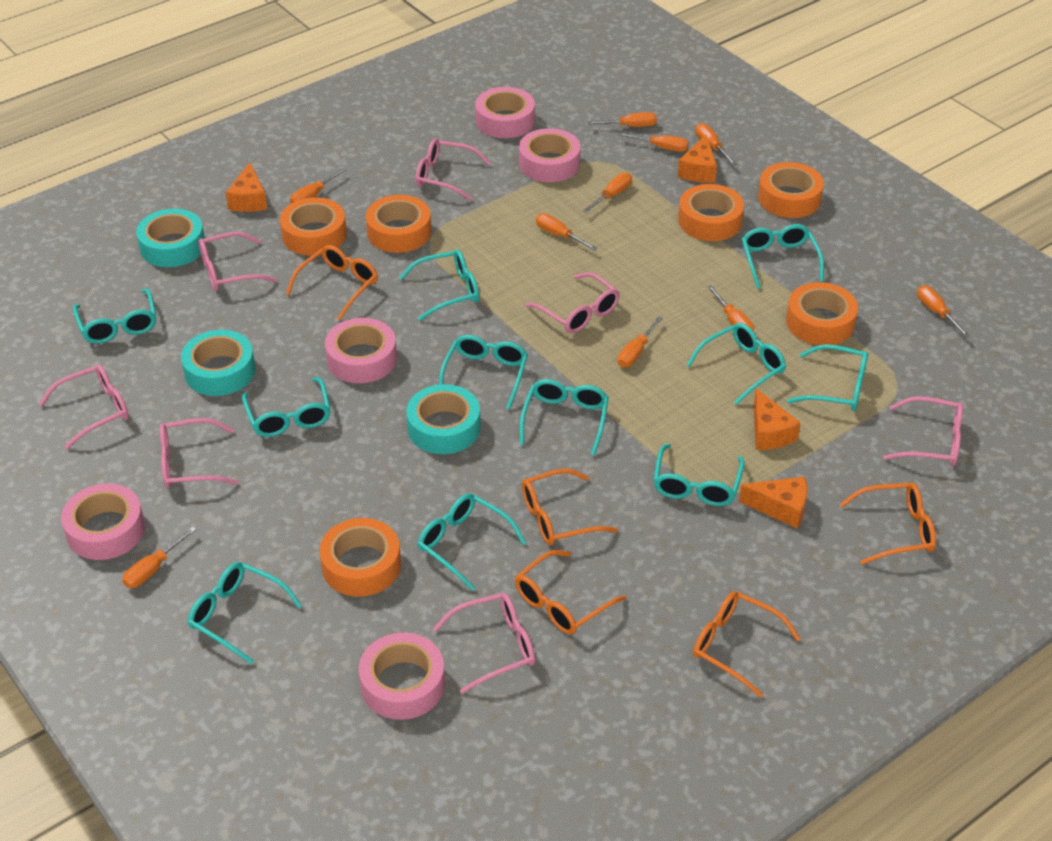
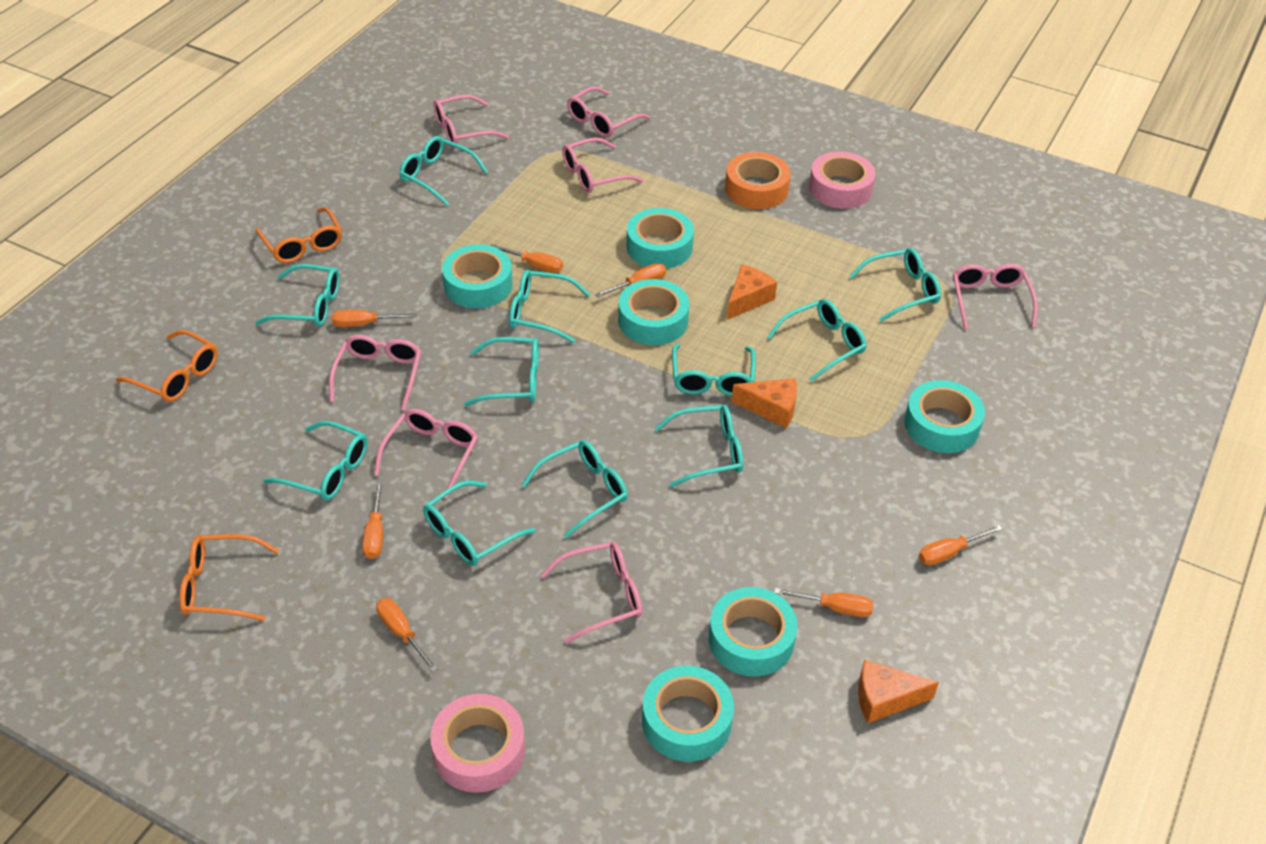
orange cheese: 4 -> 3
orange glasses: 5 -> 3
orange screwdriver: 10 -> 7
orange tape: 6 -> 1
pink tape: 5 -> 2
turquoise tape: 3 -> 6

